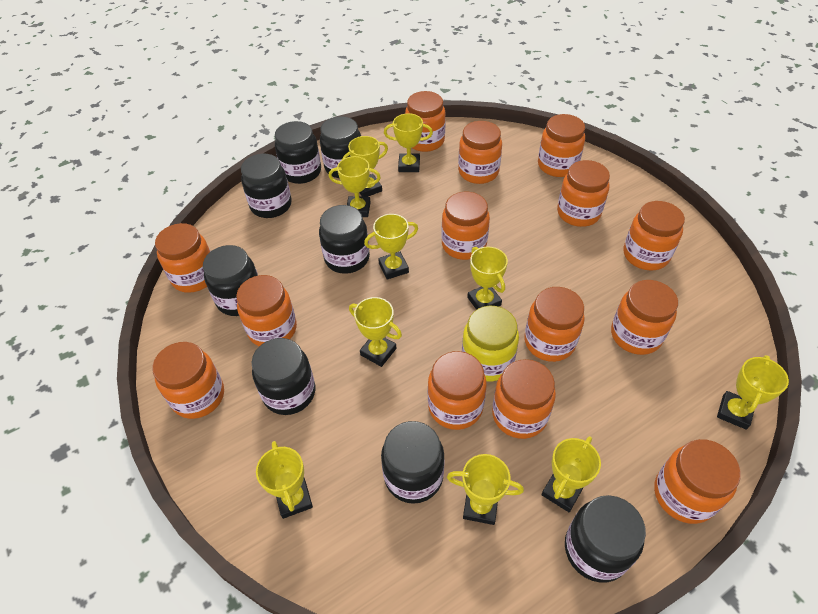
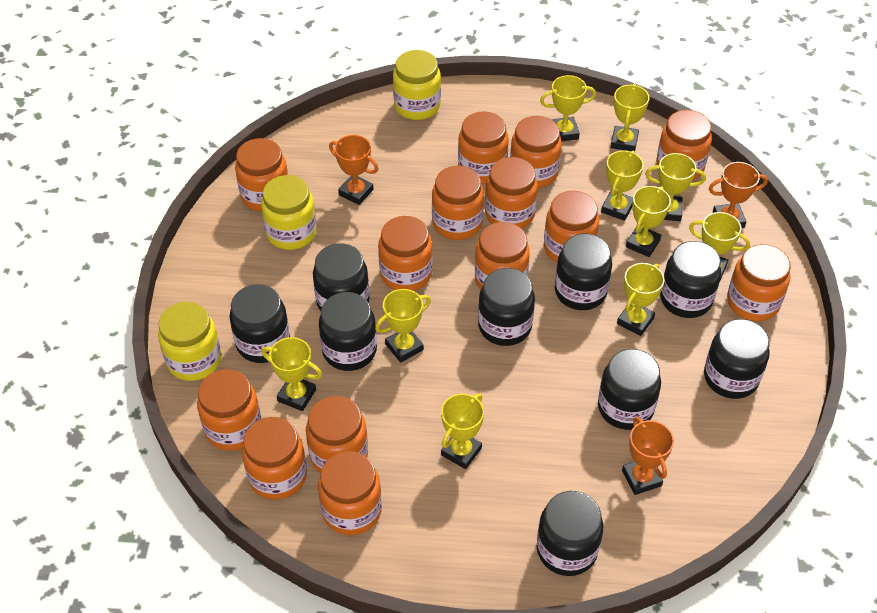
black jar: 8 -> 9
orange trophy: 0 -> 3
yellow jar: 1 -> 3

